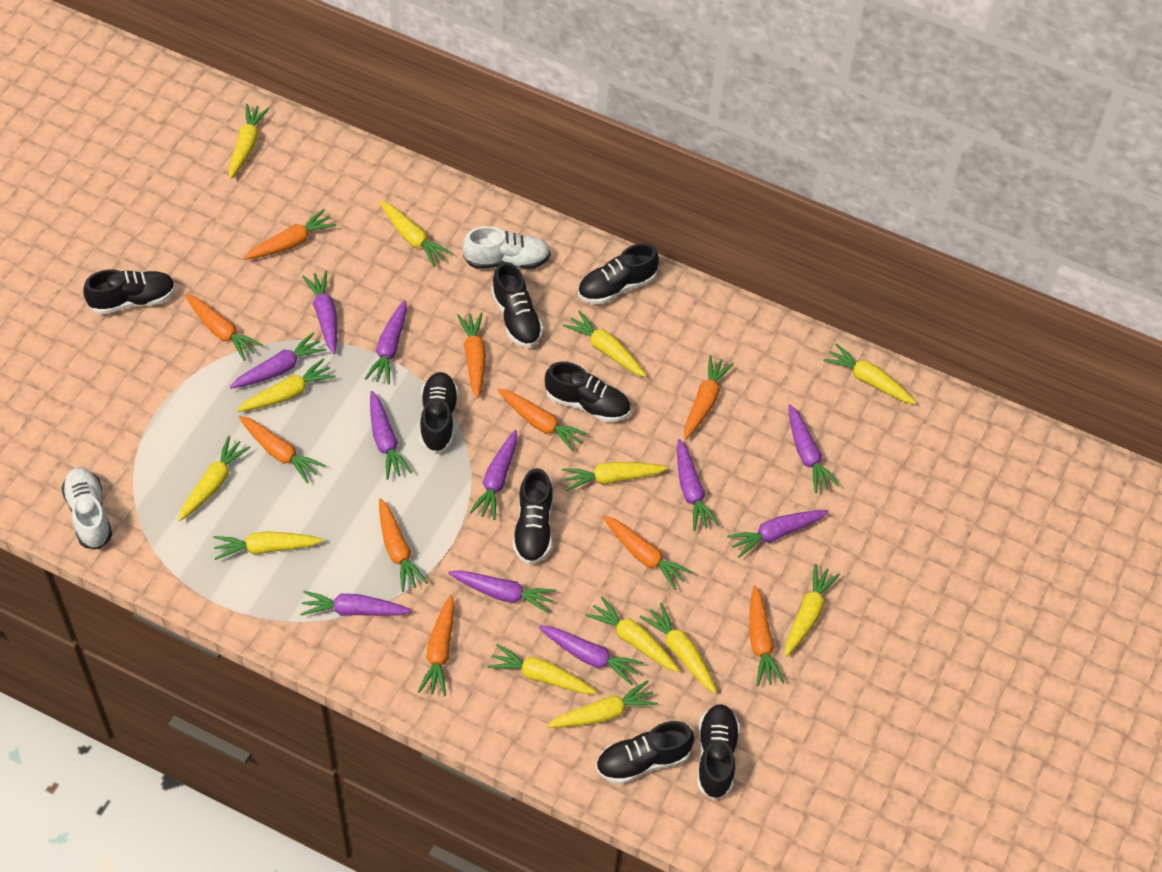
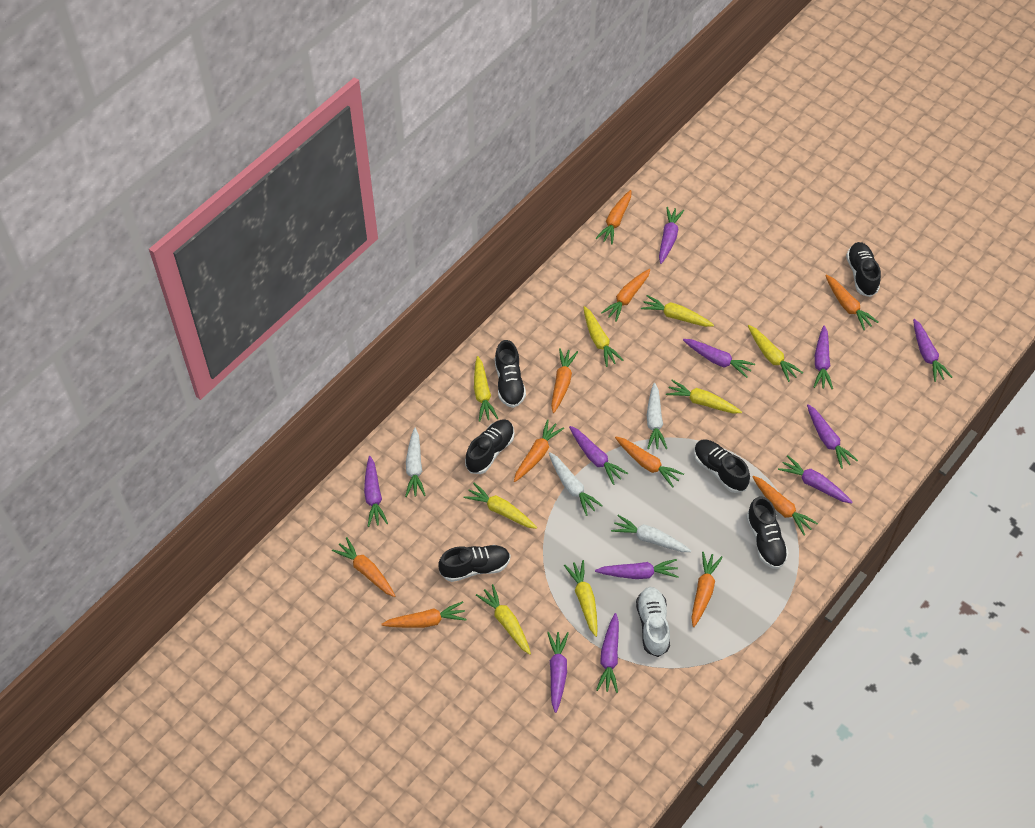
black shoe: 8 -> 6
white carrot: 0 -> 4
white shoe: 2 -> 1
yellow carrot: 13 -> 8

